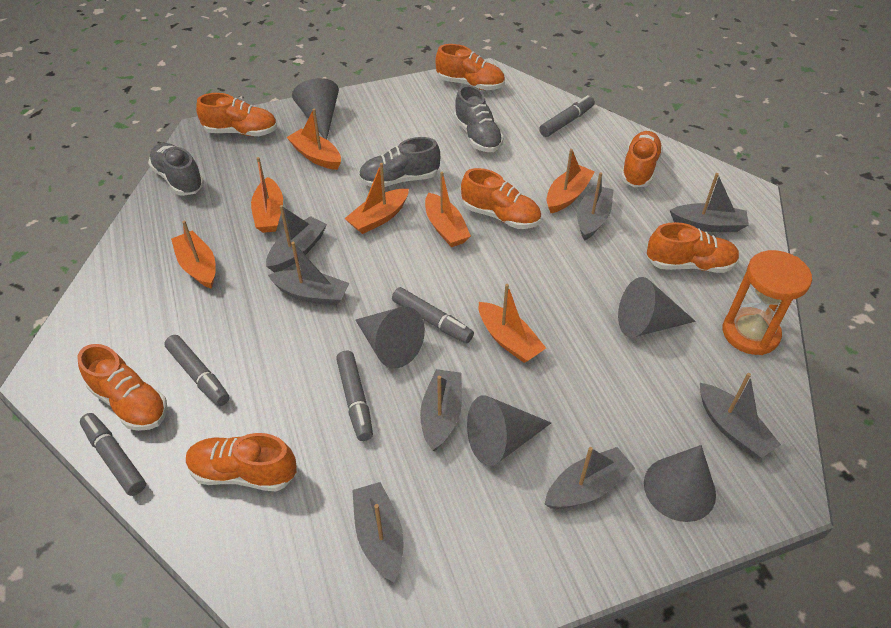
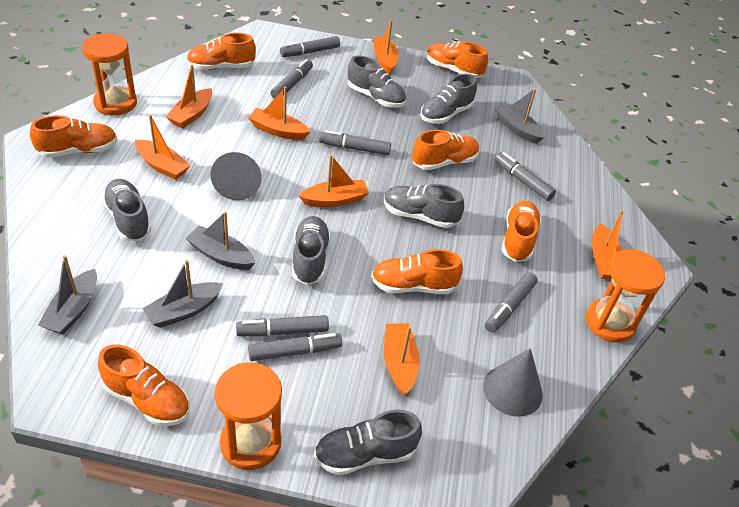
grey boat: 8 -> 4
grey cone: 5 -> 2
grey marker: 5 -> 7
grey shoe: 3 -> 6
orange hourglass: 1 -> 3

